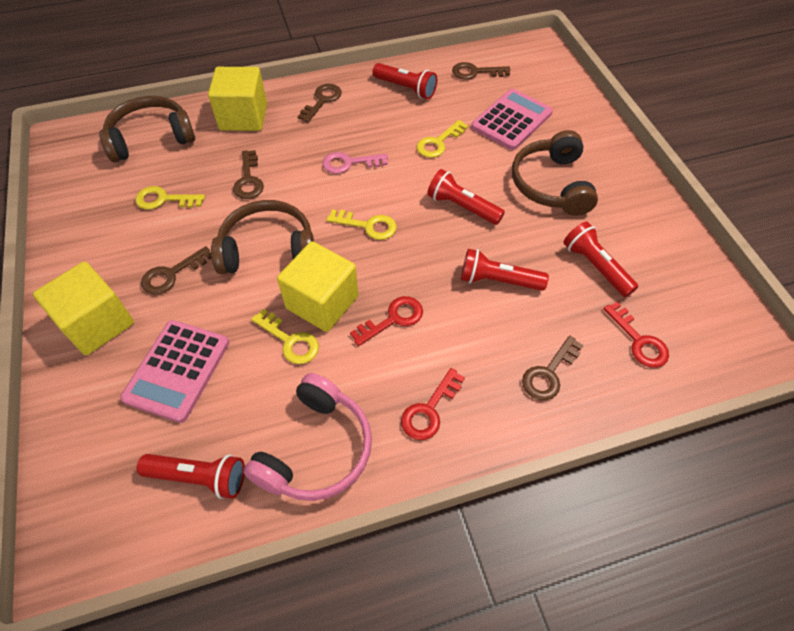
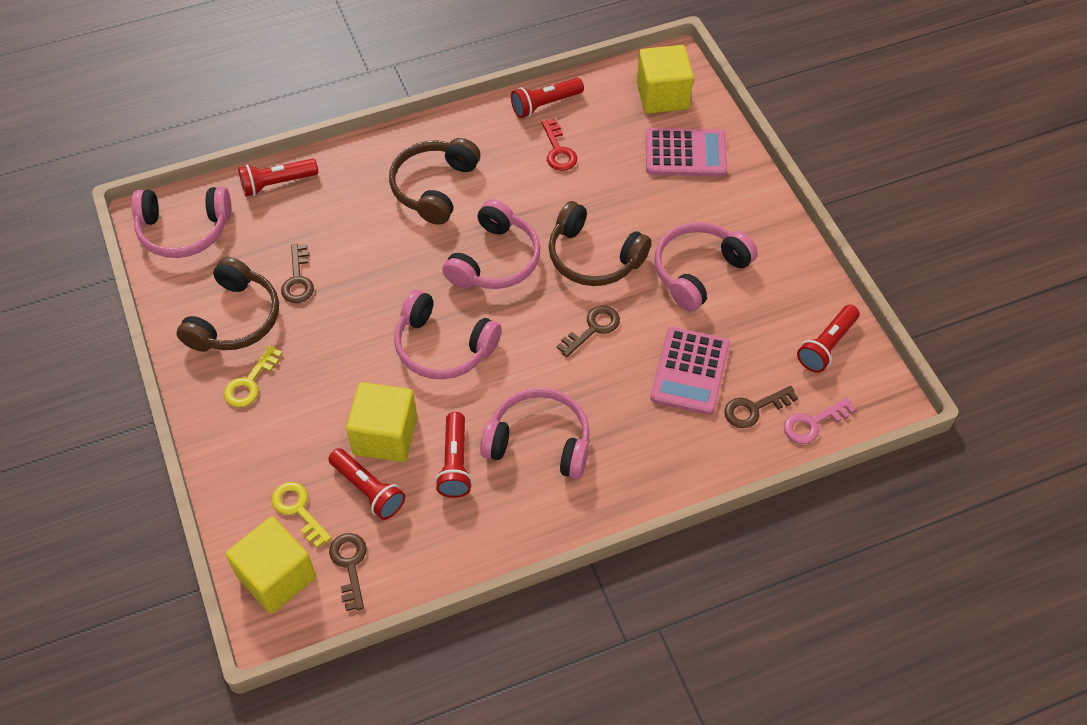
brown key: 5 -> 4
pink headphones: 1 -> 5
red key: 3 -> 1
yellow key: 4 -> 2

